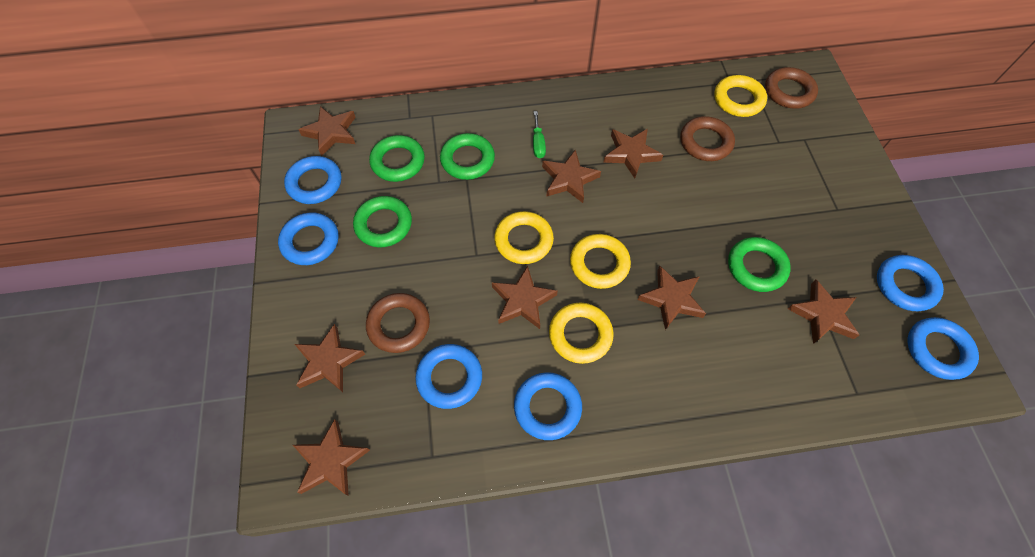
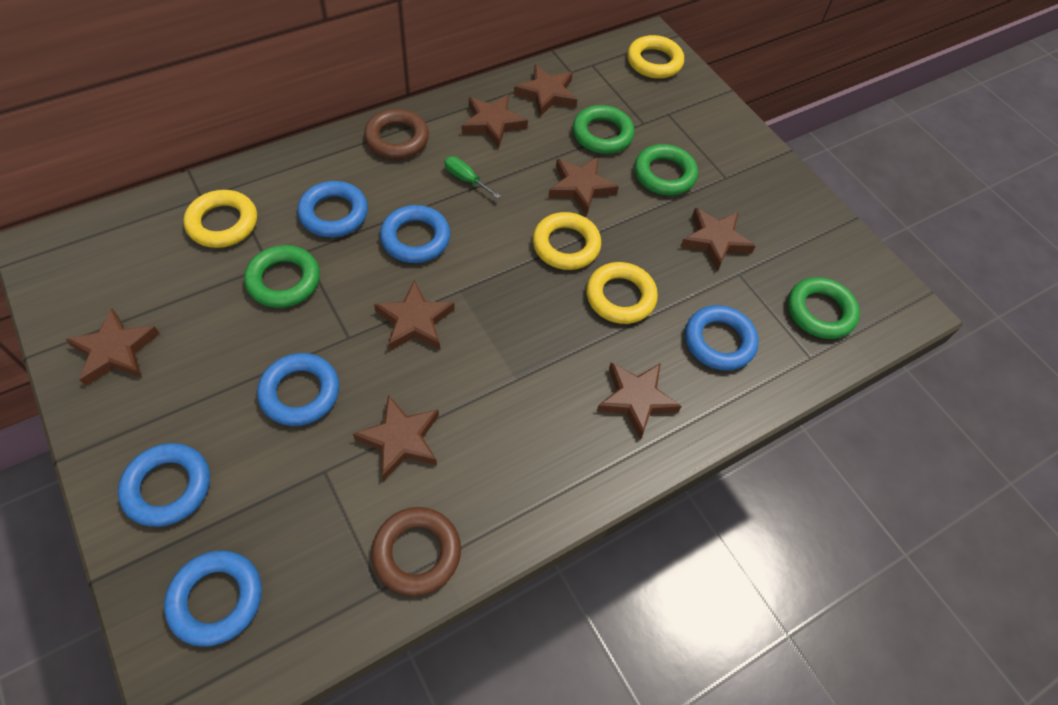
brown ring: 3 -> 2

